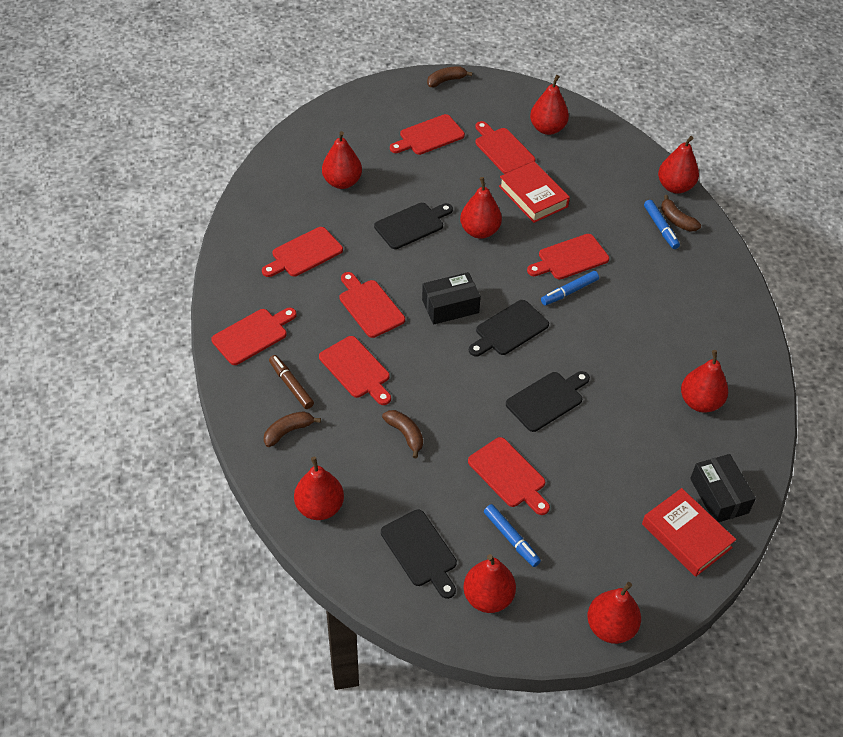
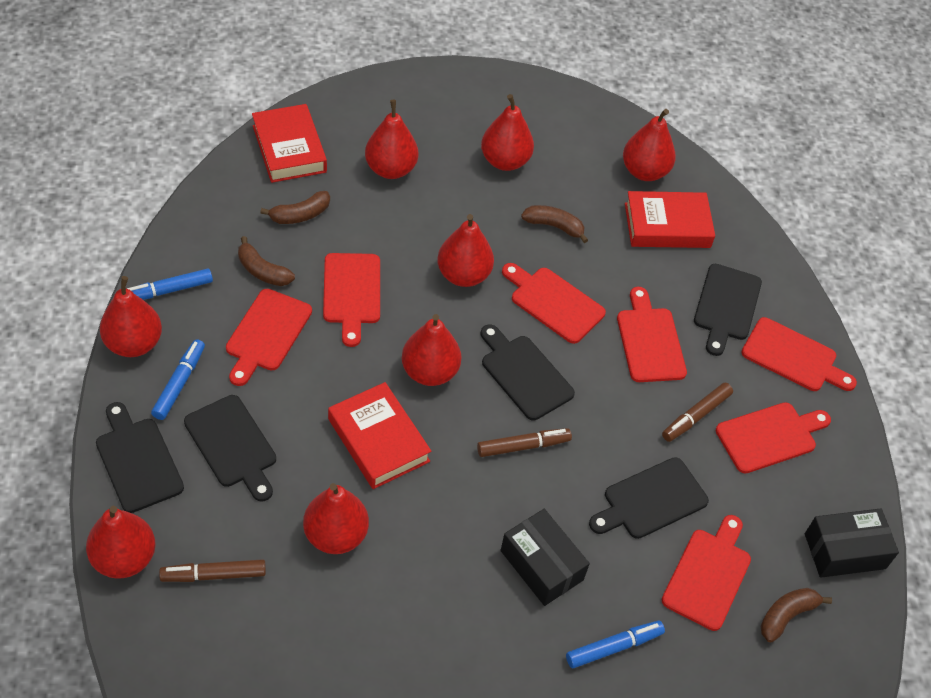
black cutting board: 4 -> 5
brown marker: 1 -> 3
red book: 2 -> 3
red cutting board: 8 -> 7

